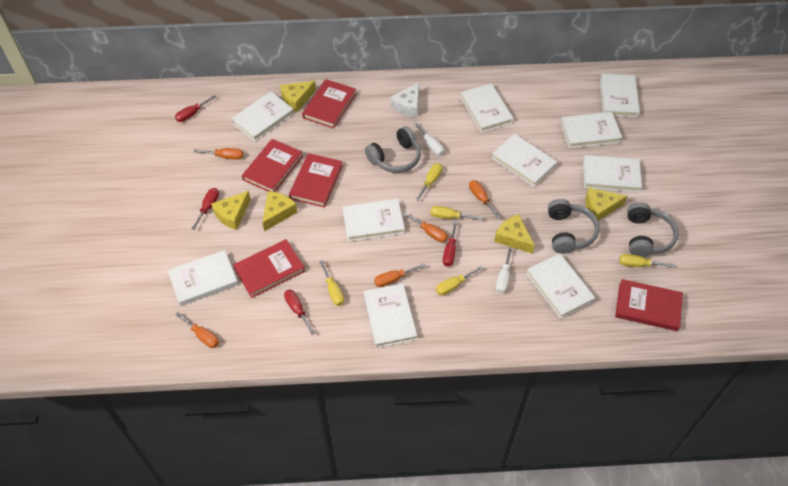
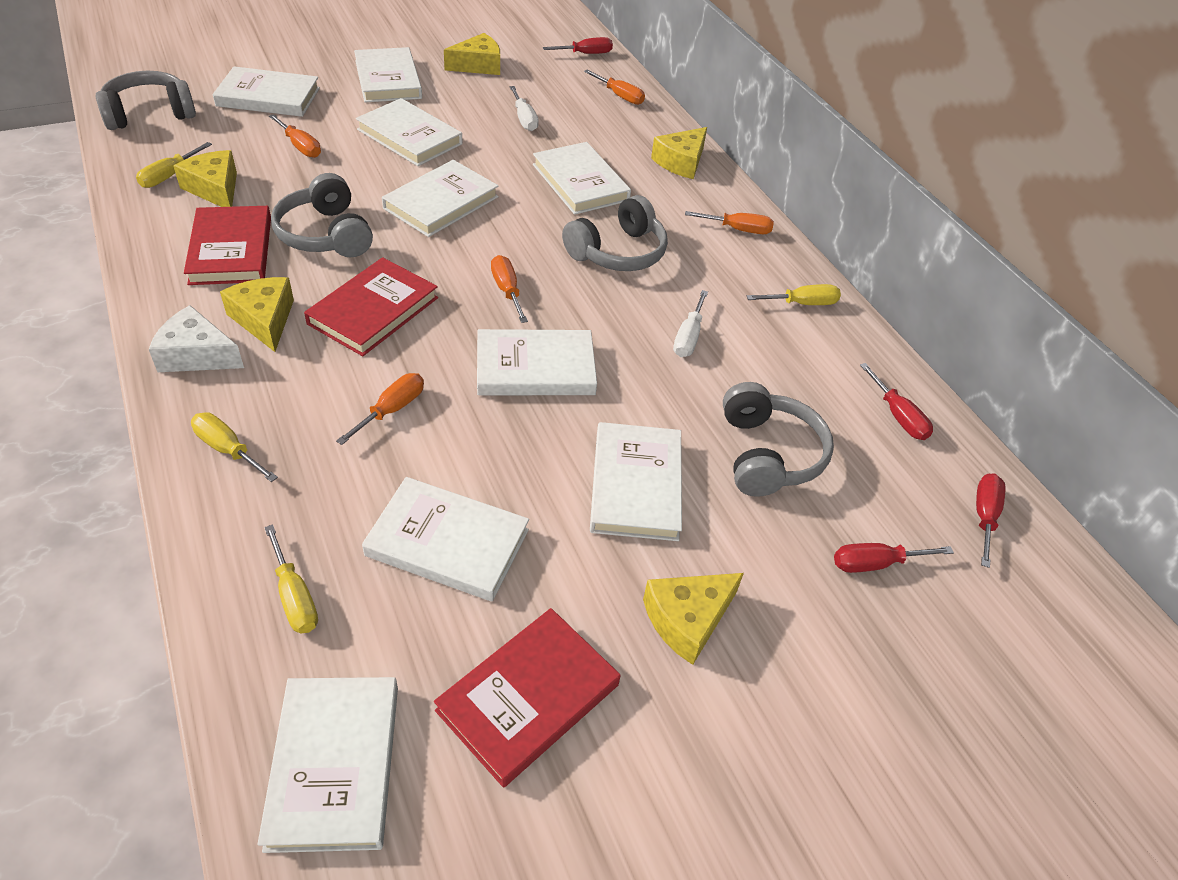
grey headphones: 3 -> 4
red book: 5 -> 3
white book: 10 -> 9
yellow screwdriver: 5 -> 4

